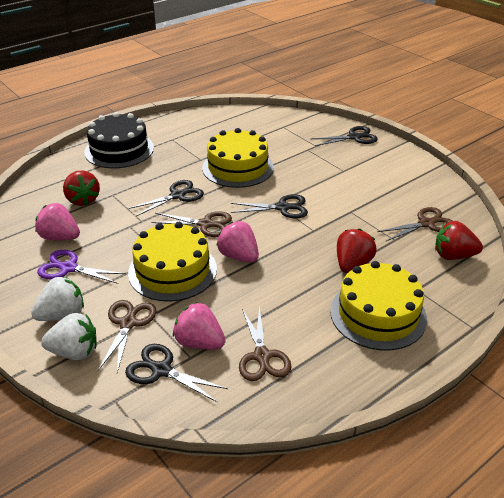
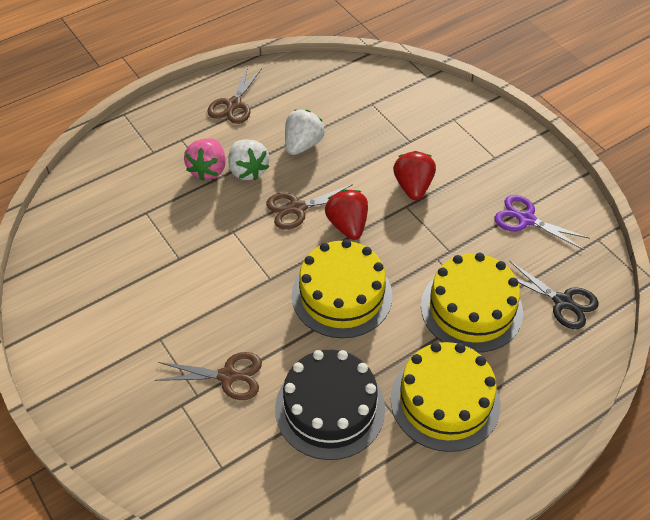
black scissors: 4 -> 1
brown scissors: 4 -> 3
pink strawberry: 3 -> 1
red strawberry: 3 -> 2

